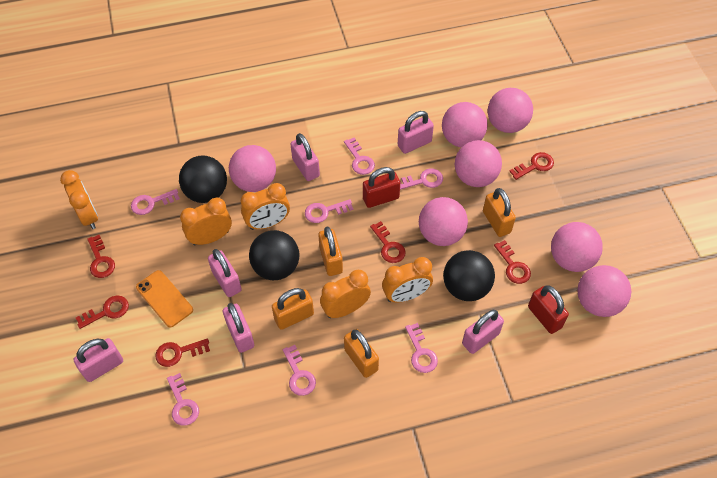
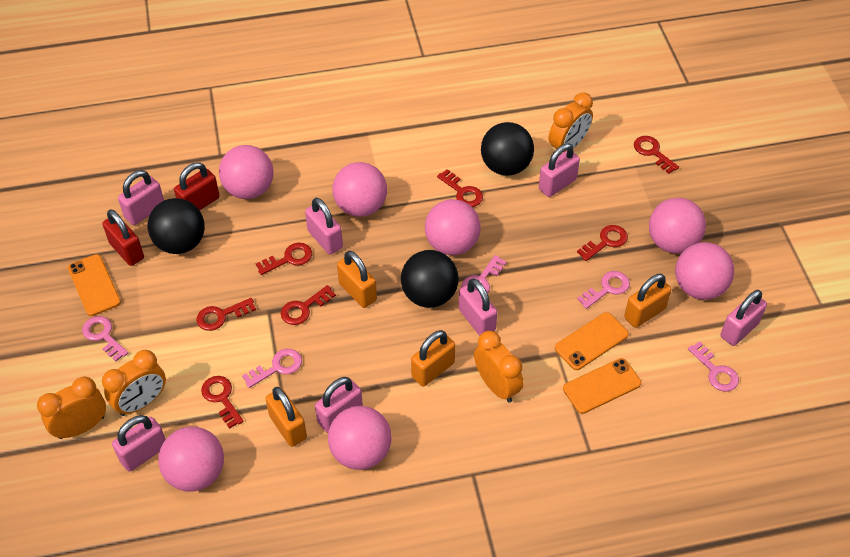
orange clock: 5 -> 4
orange phone: 1 -> 3
pink key: 7 -> 5
pink padlock: 6 -> 7
red key: 6 -> 7

